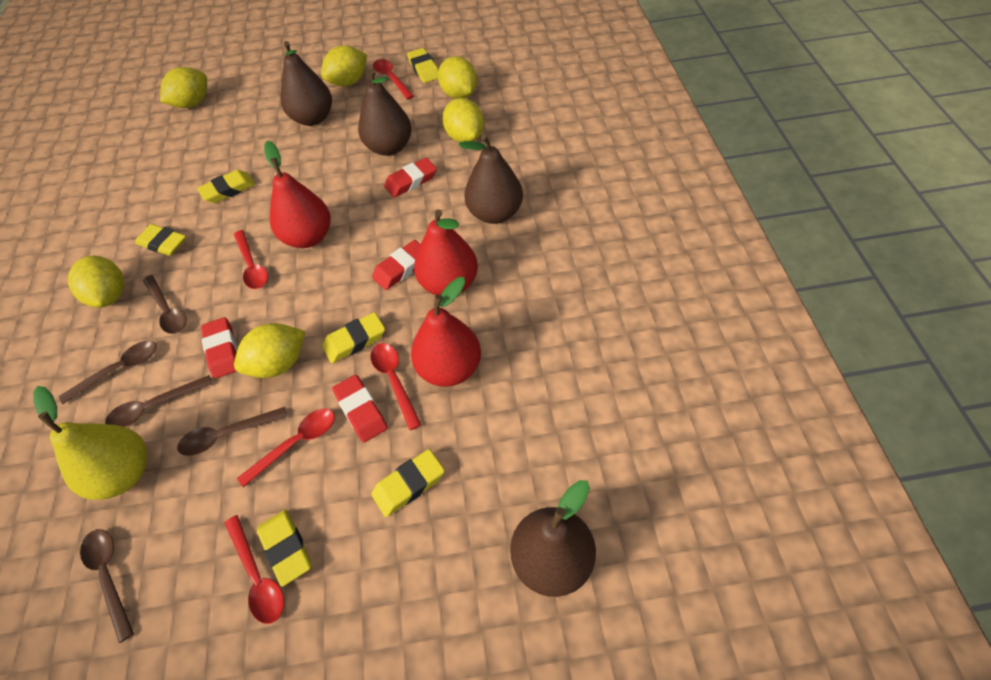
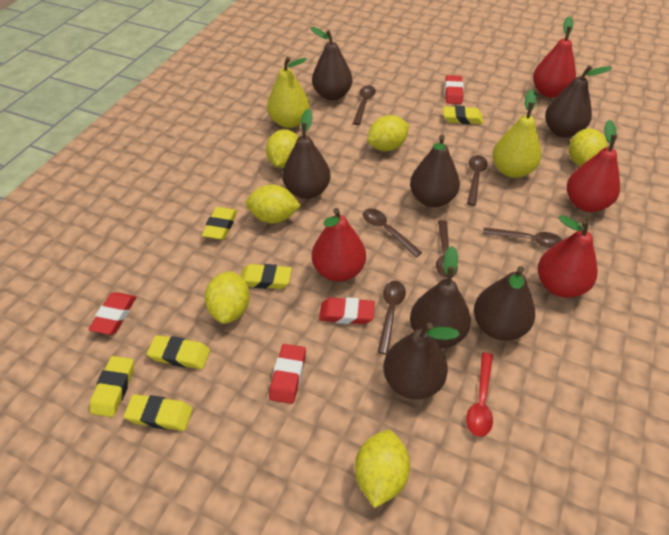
brown pear: 4 -> 7
brown spoon: 5 -> 6
red pear: 3 -> 4
red spoon: 5 -> 1
yellow pear: 1 -> 2

